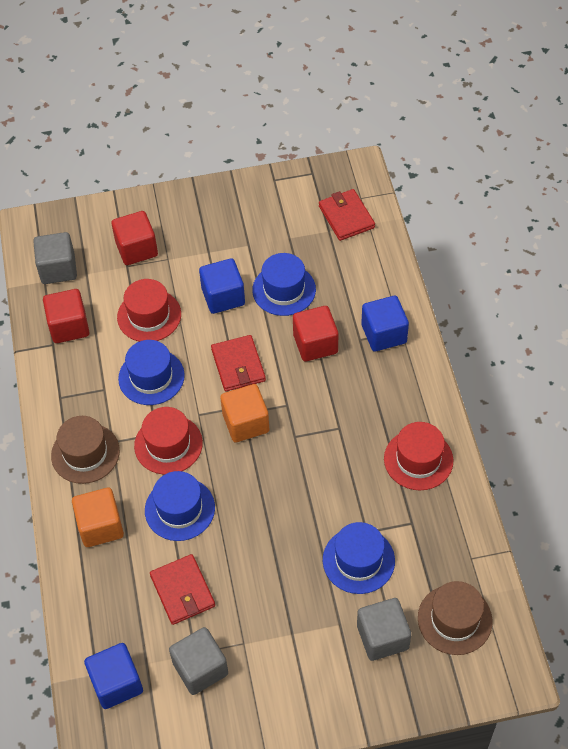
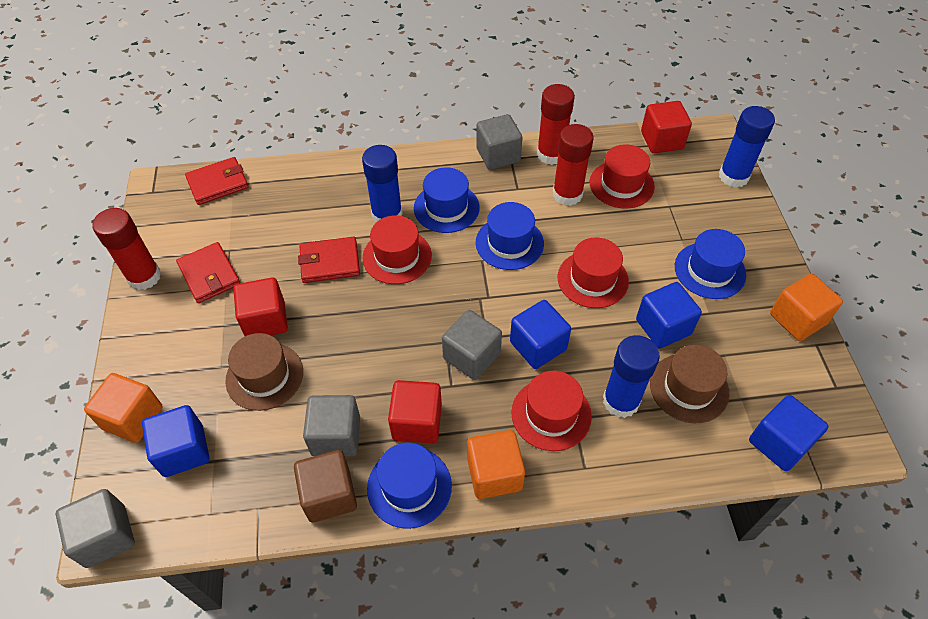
blue cube: 3 -> 4
blue glue stick: 0 -> 3
brown cube: 0 -> 1
grey cube: 3 -> 4
orange cube: 2 -> 3
red glue stick: 0 -> 3
red hat: 3 -> 4

